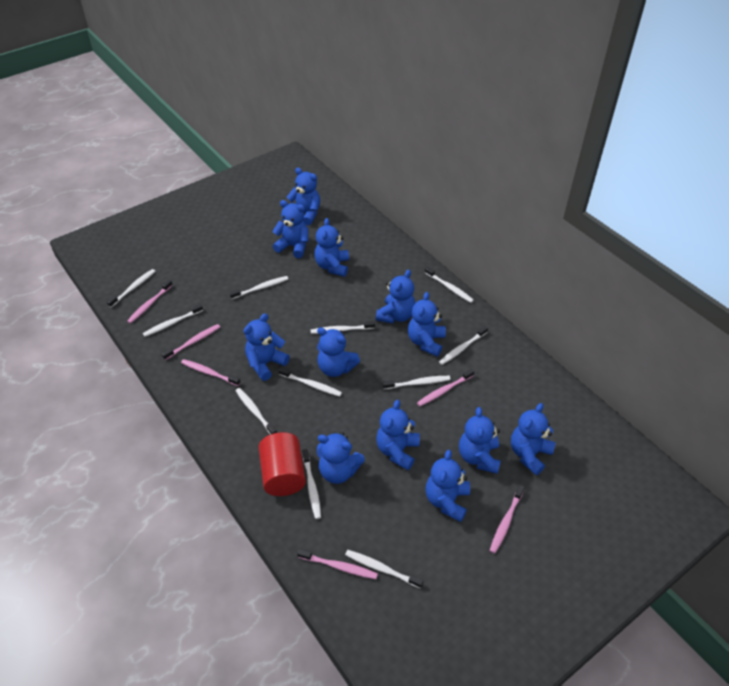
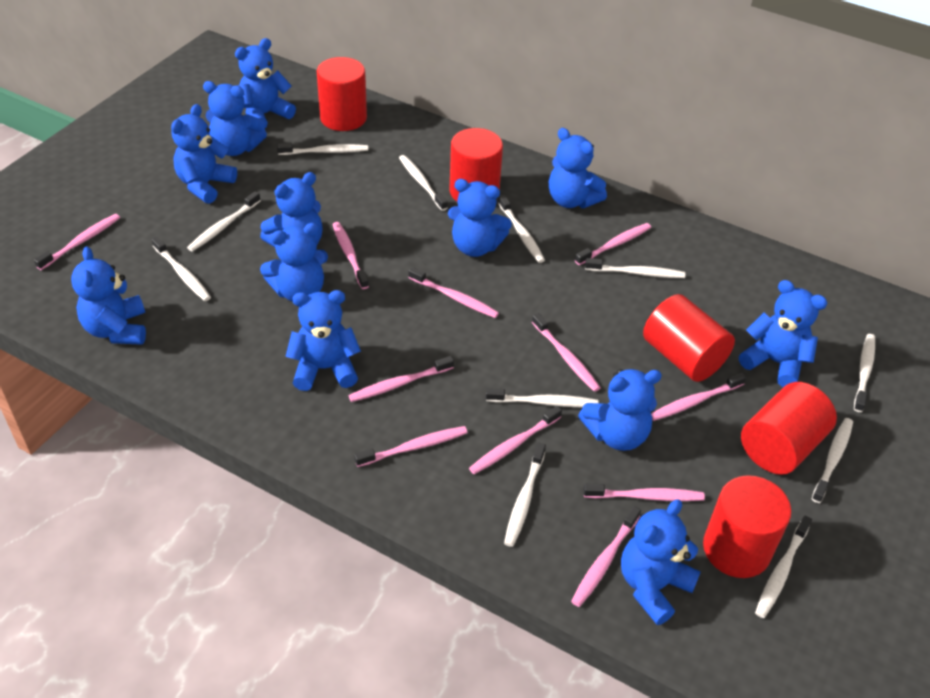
pink toothbrush: 6 -> 11
red cylinder: 1 -> 5

